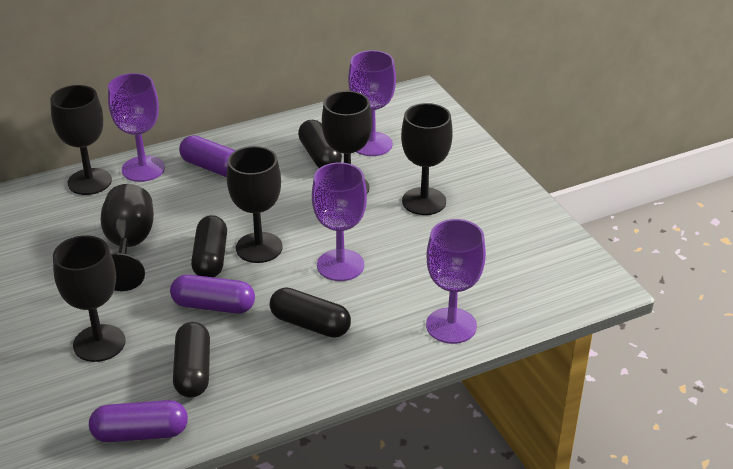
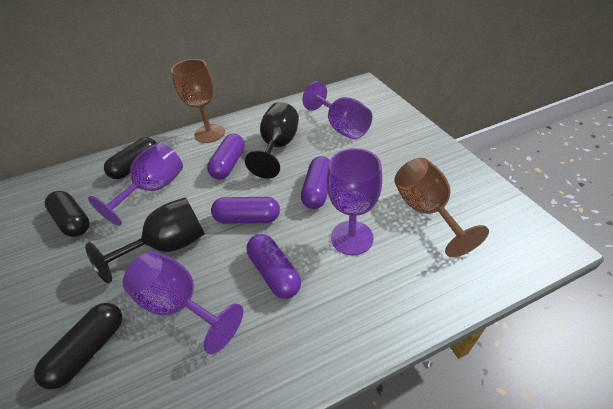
black capsule: 4 -> 3
black goblet: 6 -> 2
brown goblet: 0 -> 2
purple capsule: 3 -> 4

